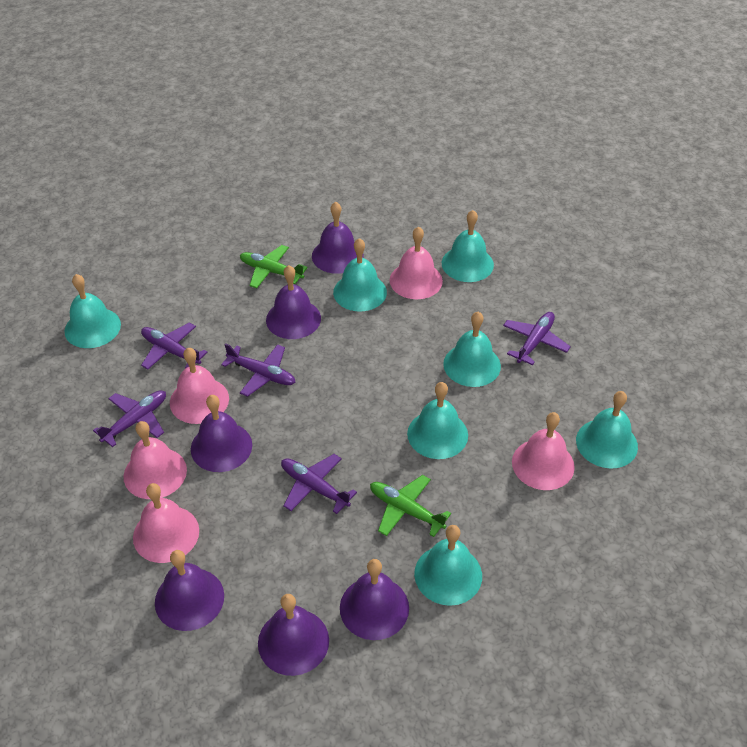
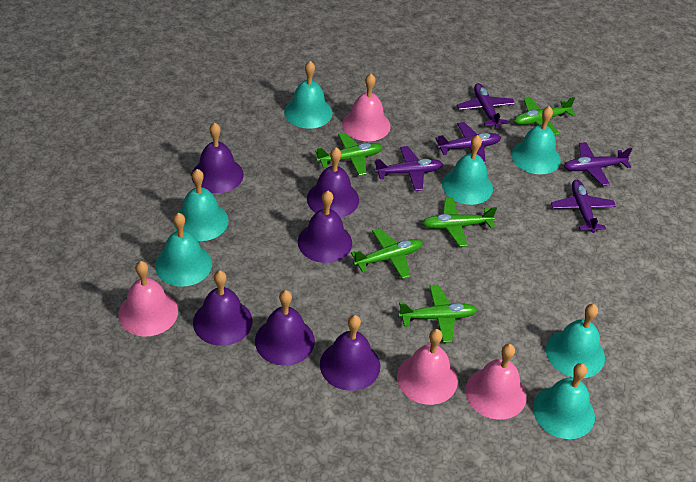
green plane: 2 -> 5
pink bell: 5 -> 4

